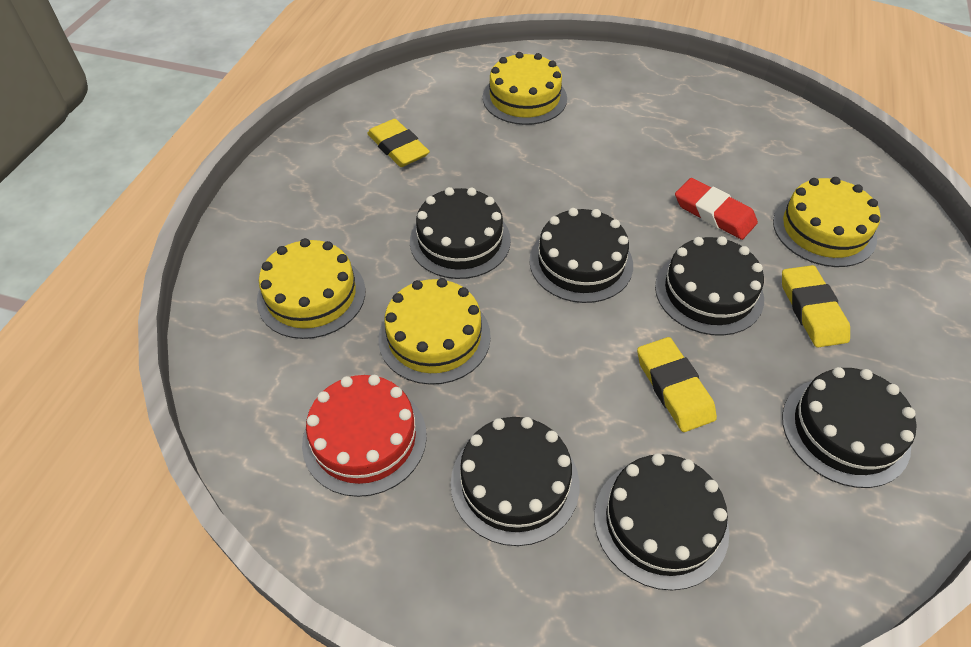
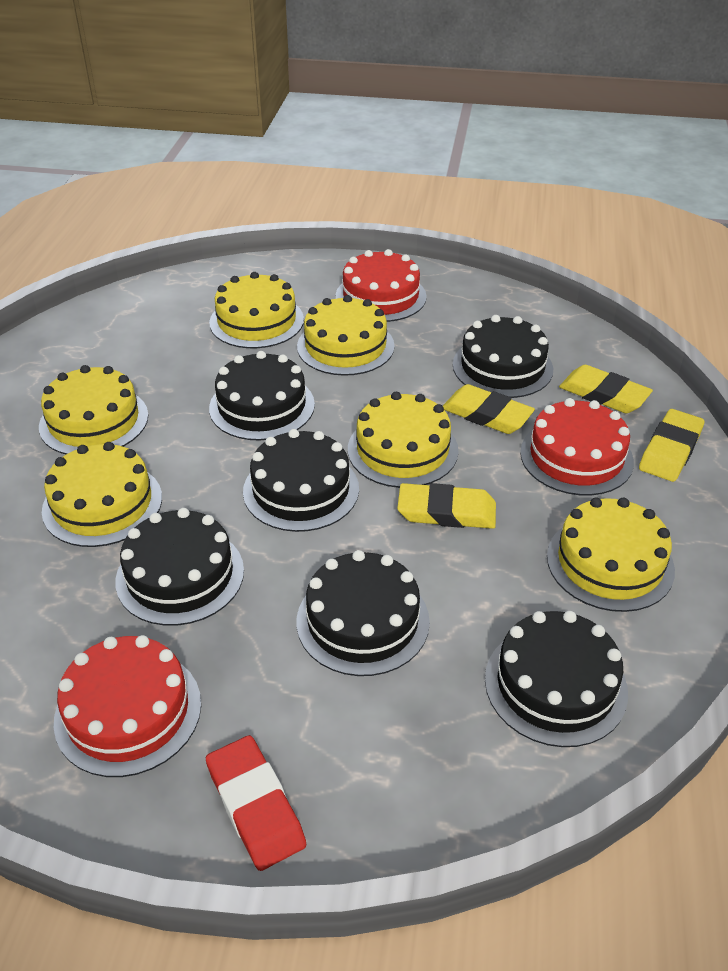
red cake: 1 -> 3
yellow cake: 4 -> 6
yellow eraser: 3 -> 4

